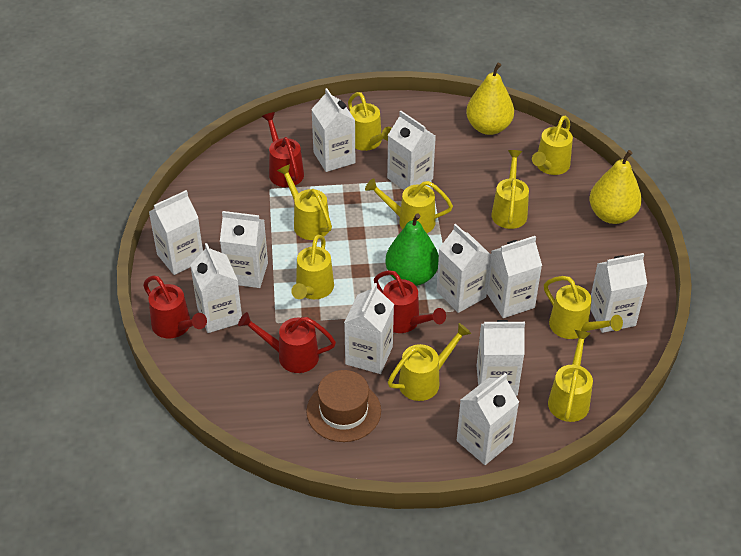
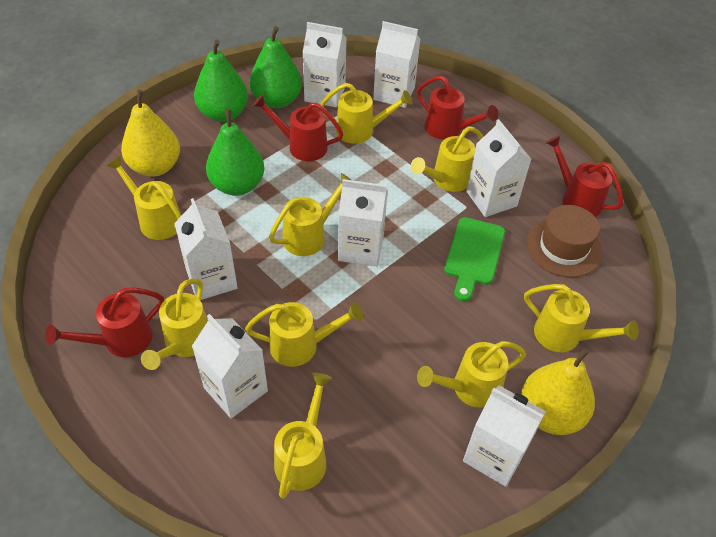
green cutting board: 0 -> 1
green pear: 1 -> 3
white carton: 11 -> 7

